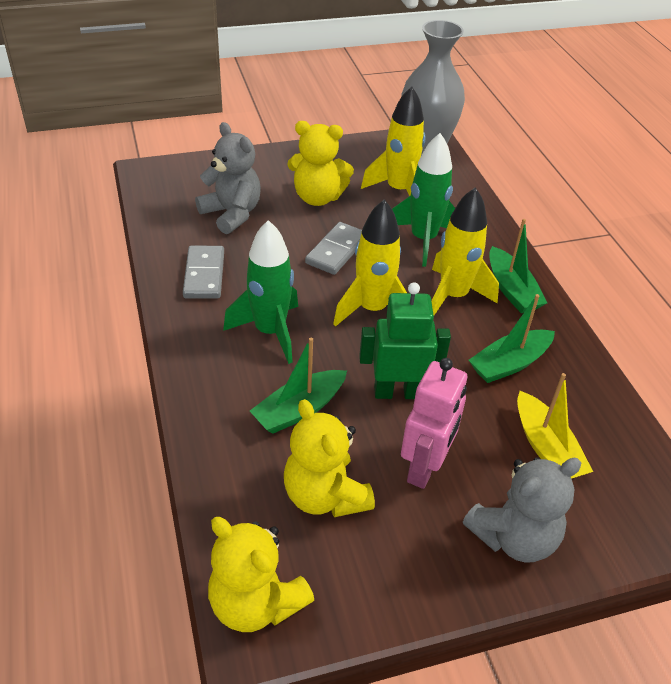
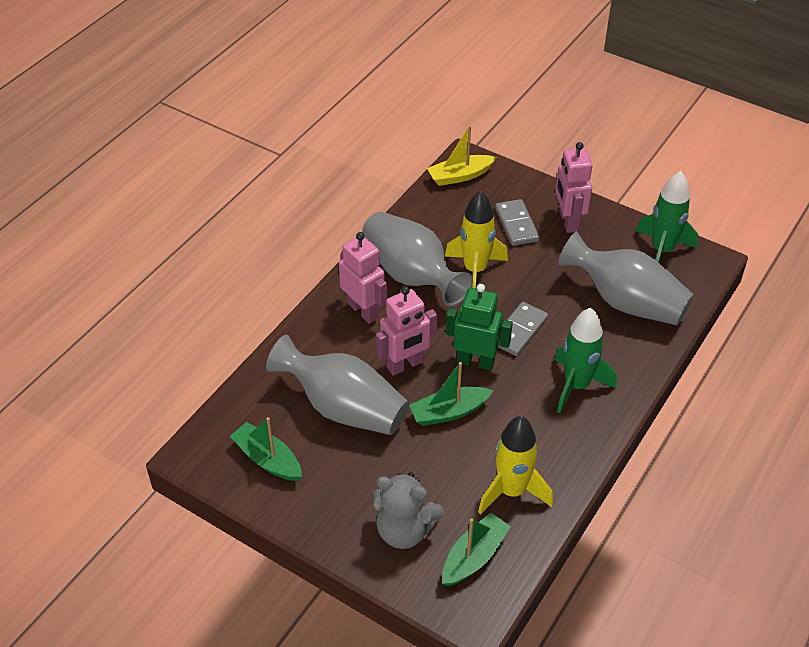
grey teddy bear: 2 -> 1
grey vase: 1 -> 3
pink robot: 1 -> 3
yellow rocket: 3 -> 2
yellow teddy bear: 3 -> 0

